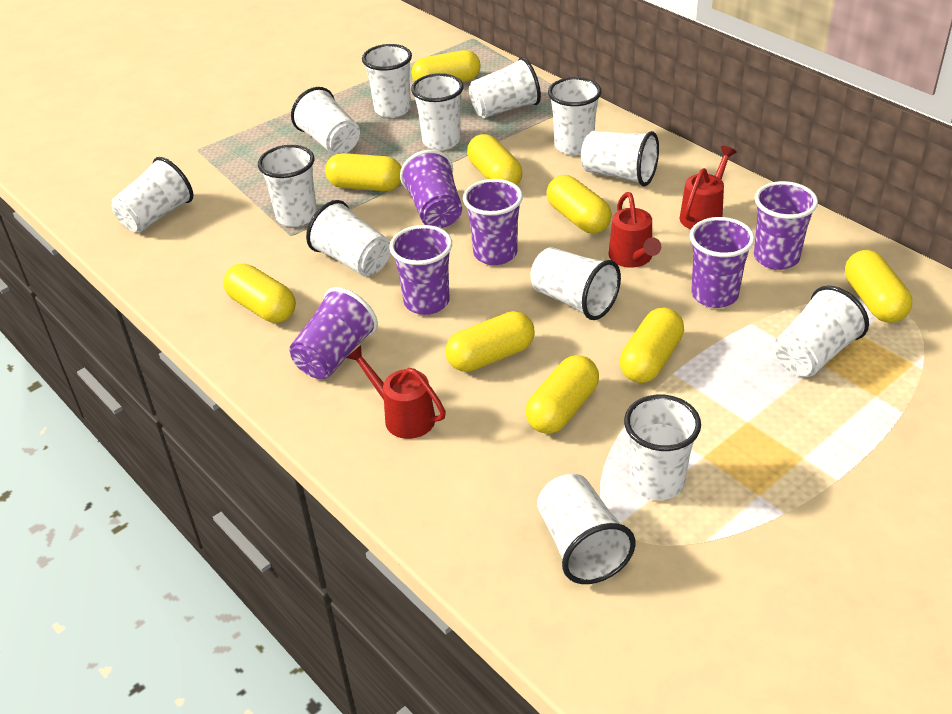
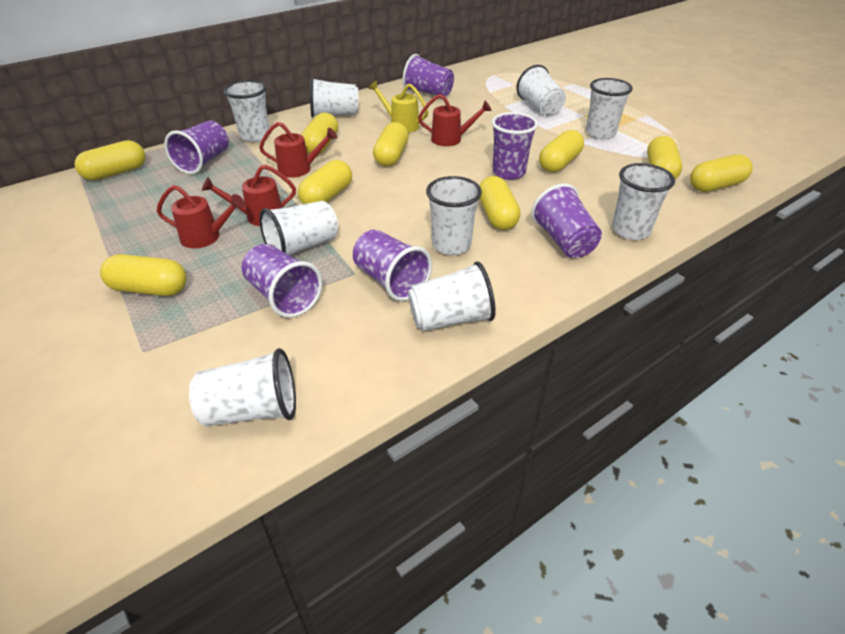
red watering can: 3 -> 4
white cup: 13 -> 9
yellow watering can: 0 -> 1

